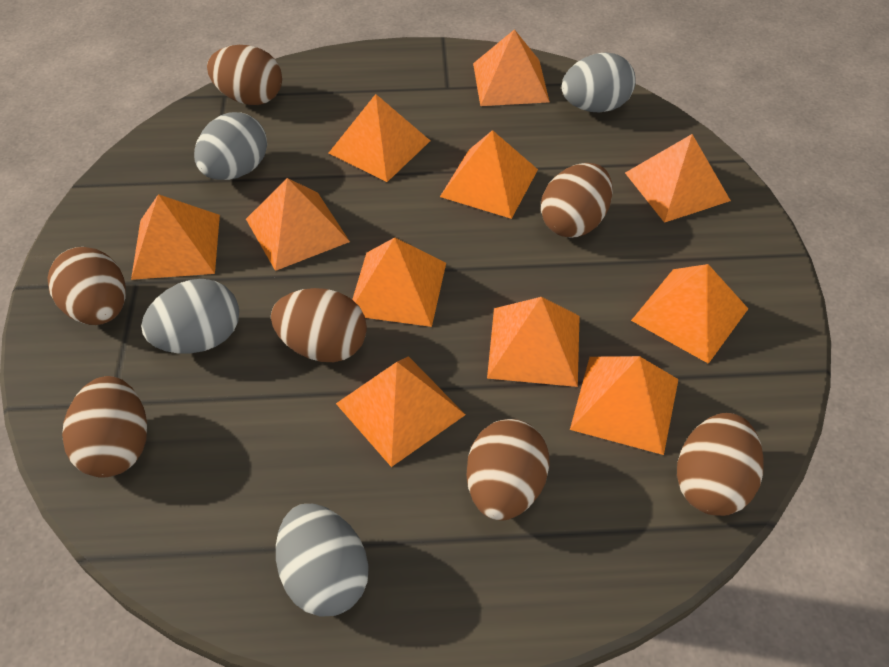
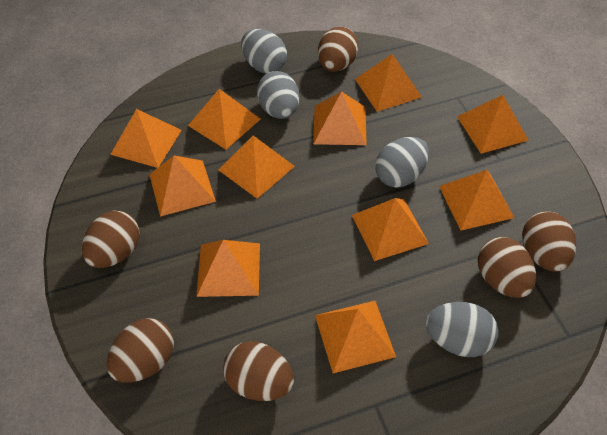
brown egg: 7 -> 6

